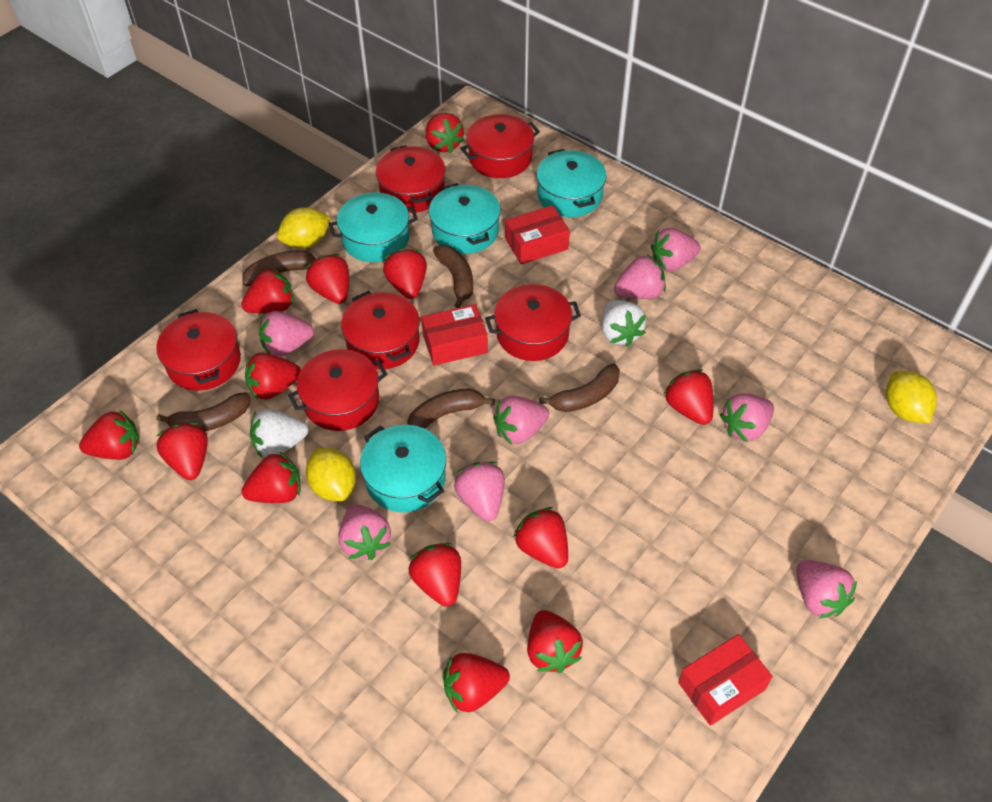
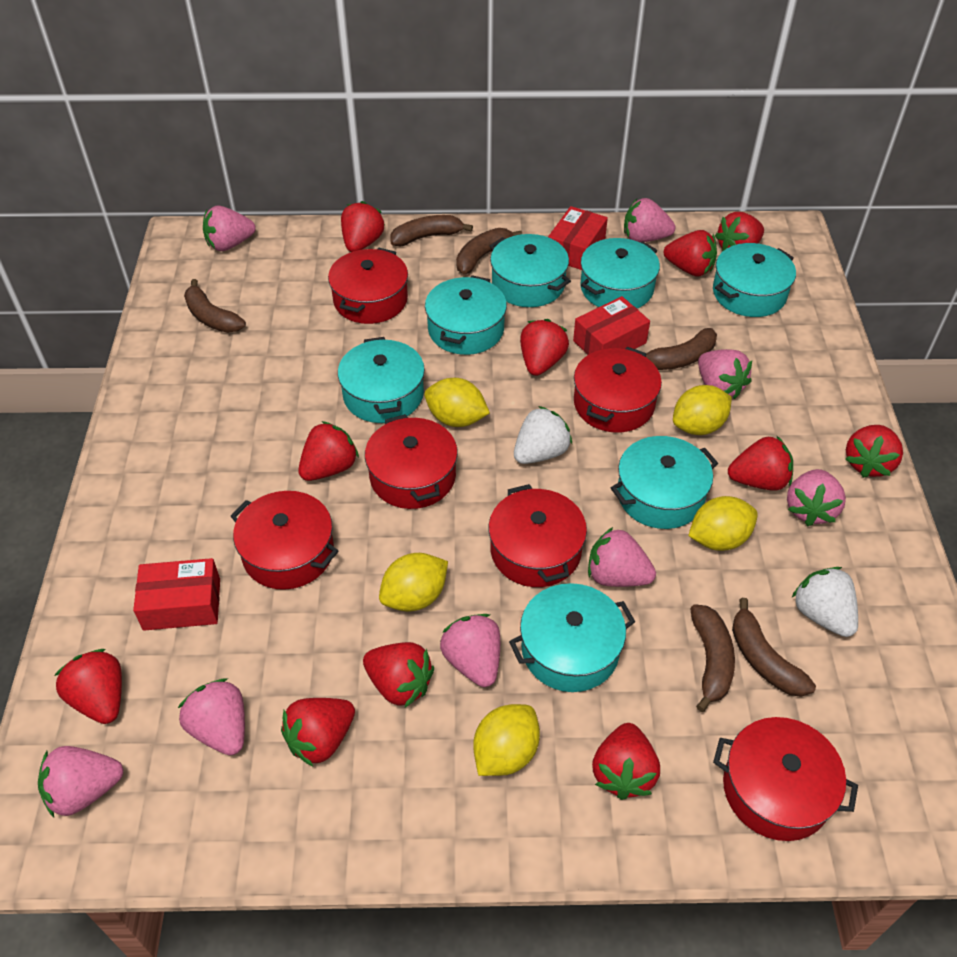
brown banana: 5 -> 6
red strawberry: 13 -> 11
turquoise pot: 4 -> 7
yellow lemon: 3 -> 5

